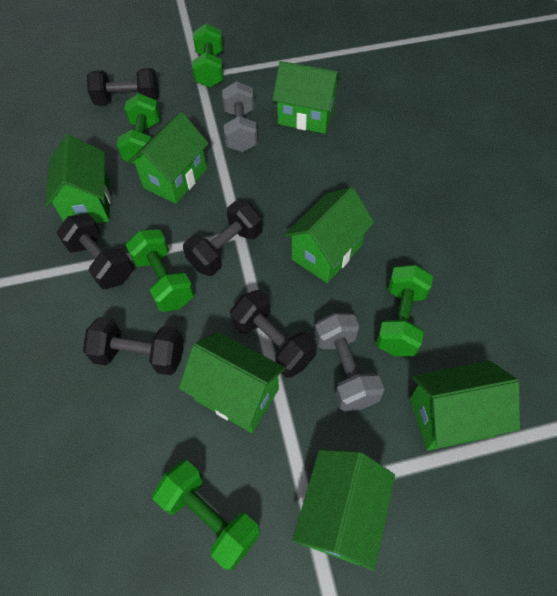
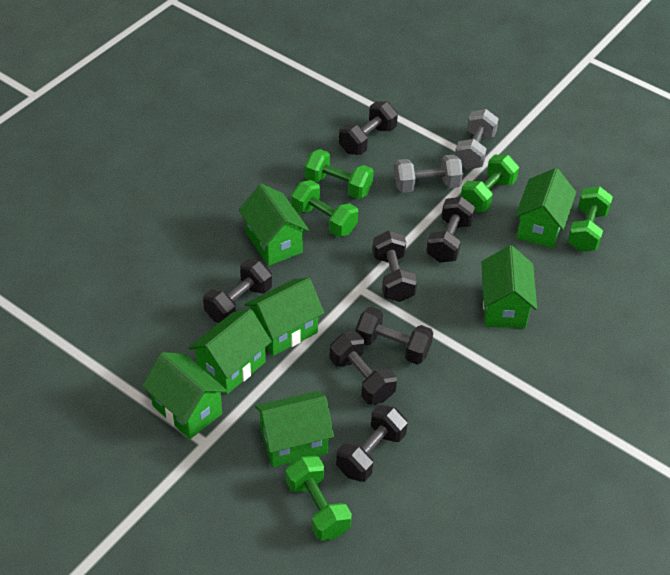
black dumbbell: 5 -> 7

